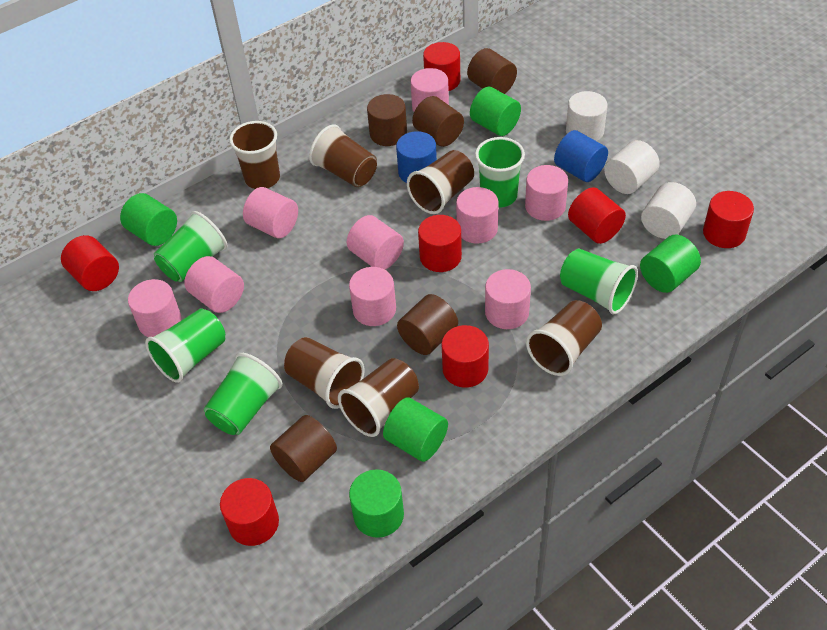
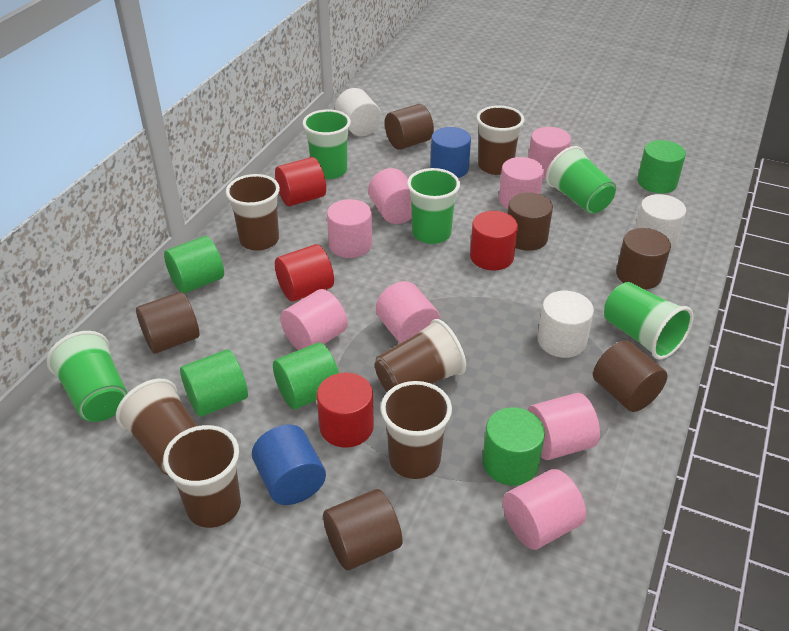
brown cylinder: 5 -> 6
pink cylinder: 9 -> 8
red cylinder: 7 -> 4

